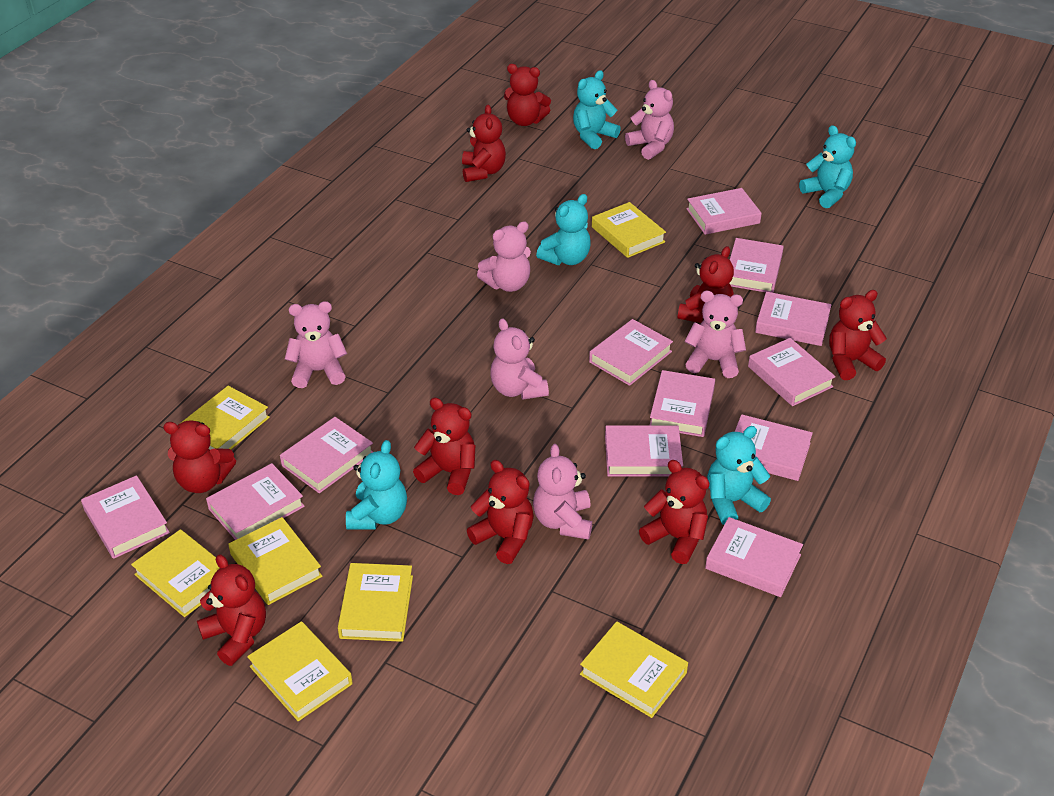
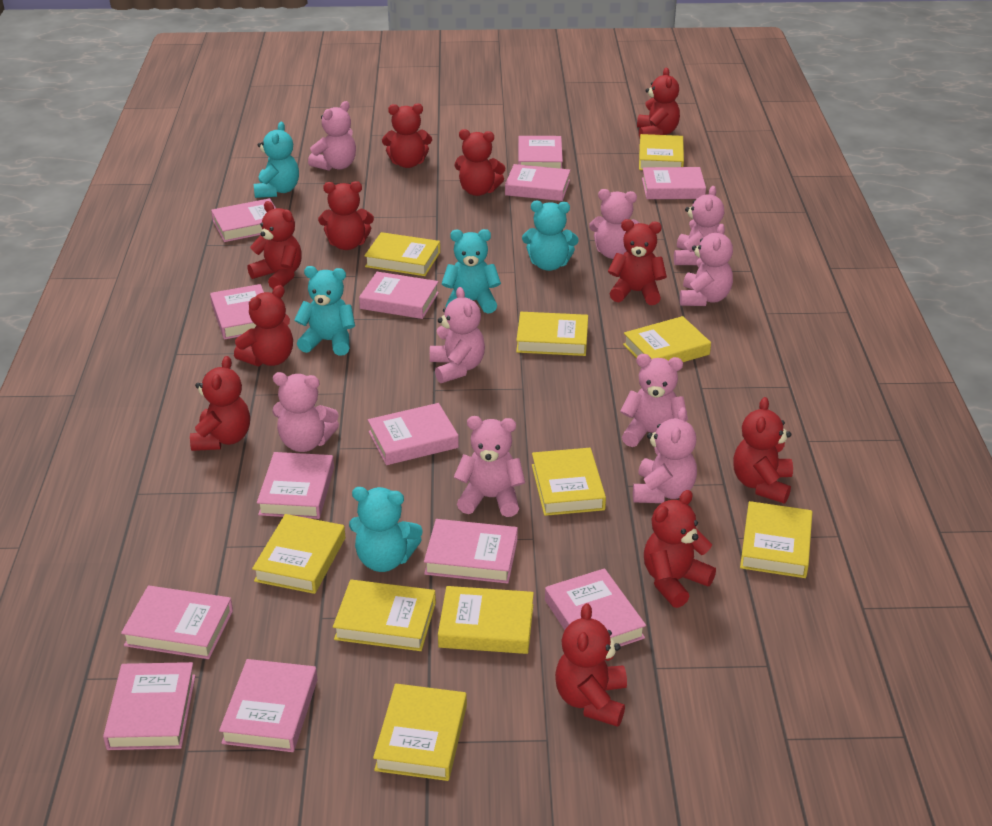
pink book: 12 -> 13
pink teddy bear: 6 -> 9
red teddy bear: 9 -> 11
yellow book: 7 -> 10

